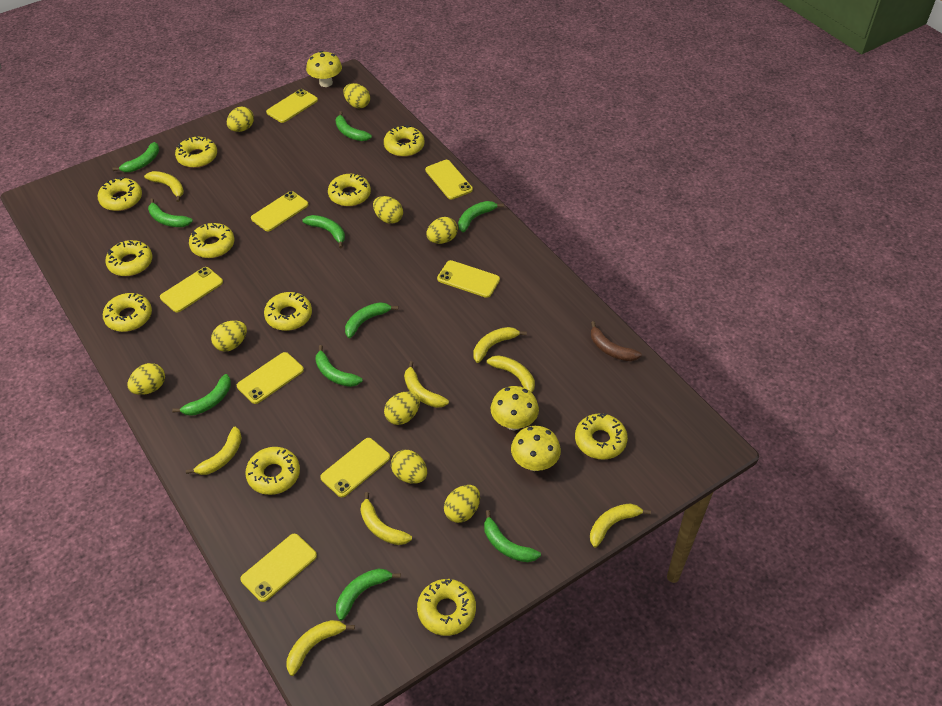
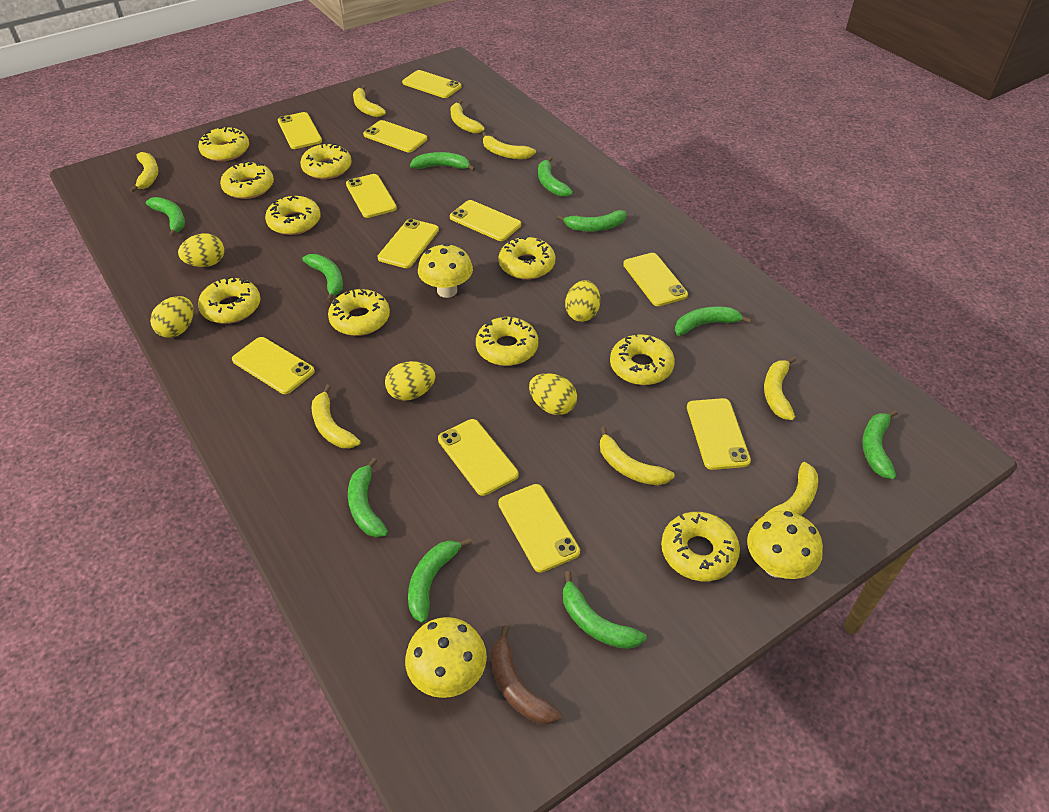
yellow donut: 11 -> 10
yellow egg: 9 -> 5
yellow phone: 8 -> 11

